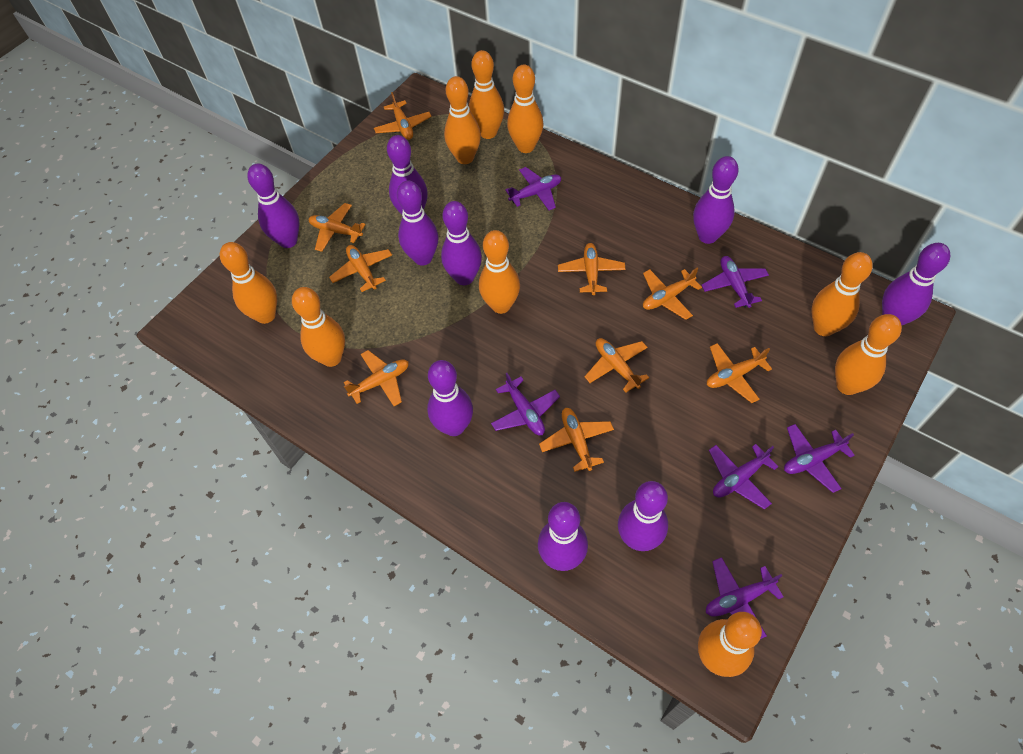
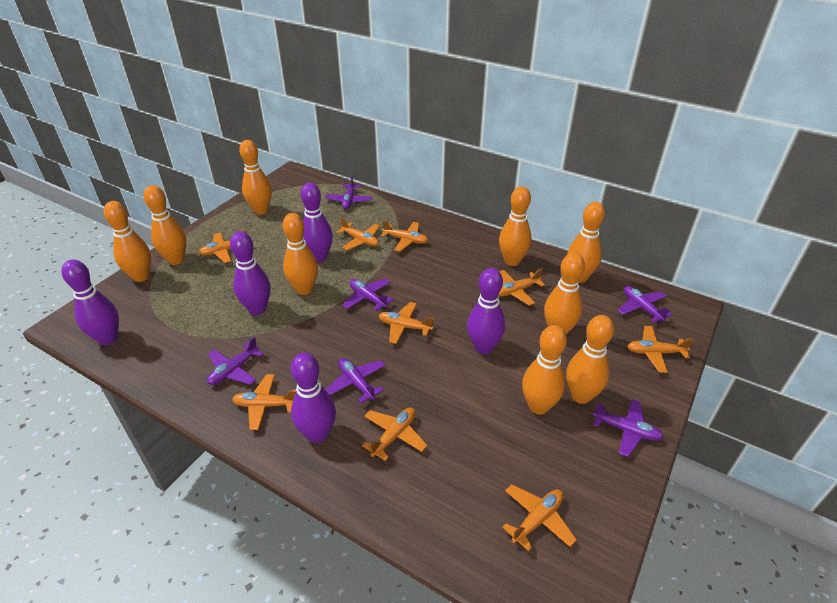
purple bowling pin: 9 -> 5

